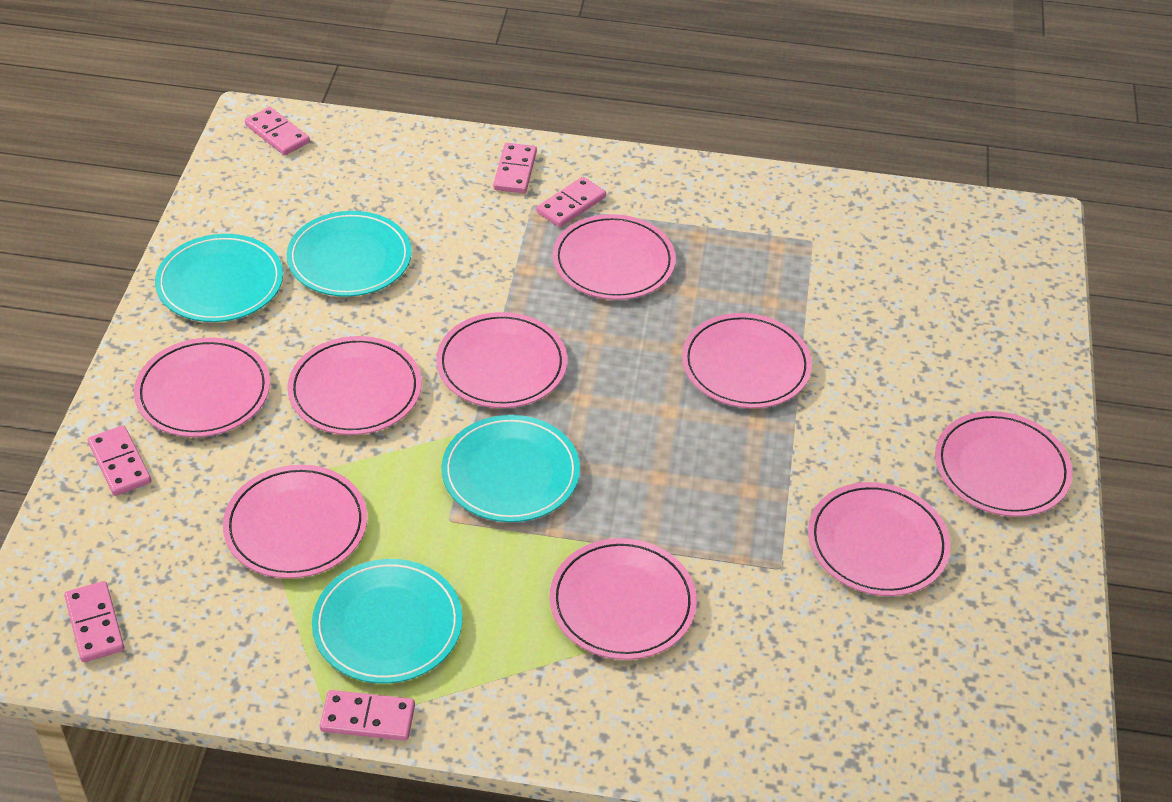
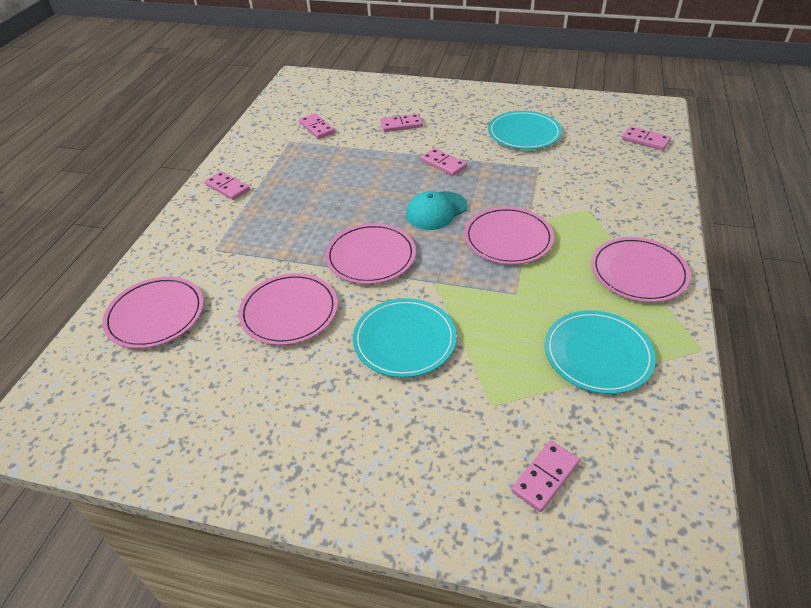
pink plate: 9 -> 5
turquoise cap: 0 -> 1
turquoise plate: 4 -> 3

